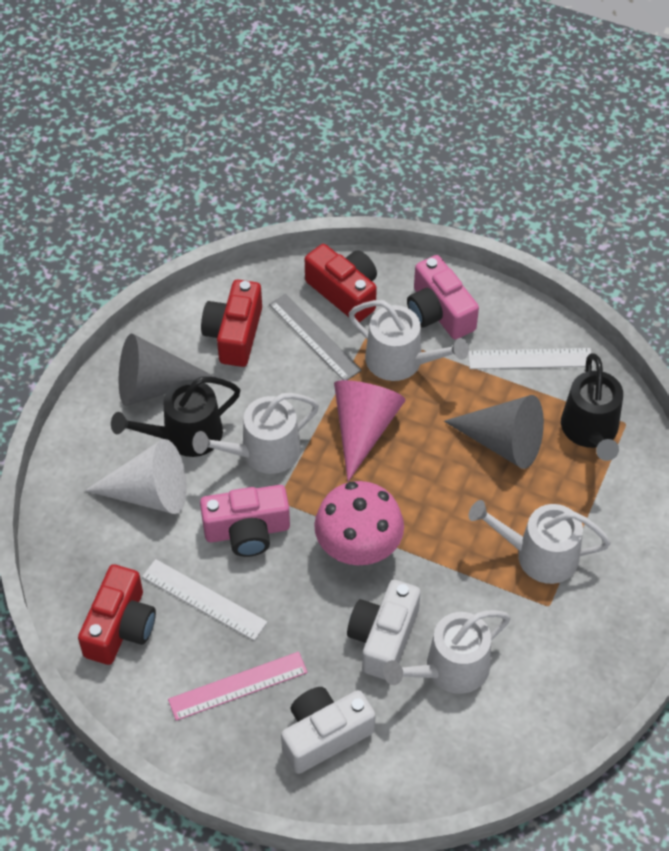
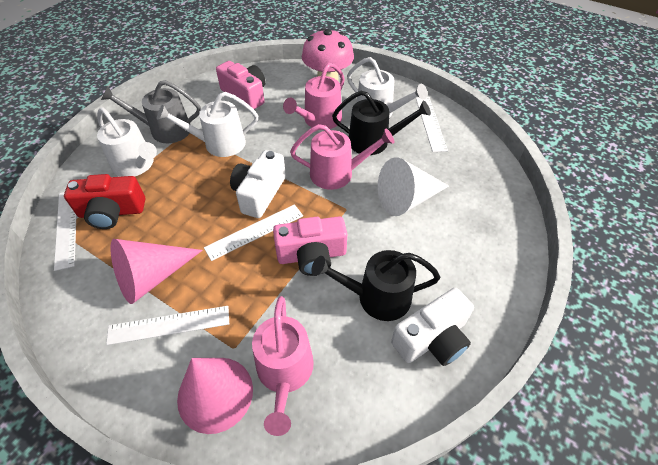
grey cone: 2 -> 0
grey ruler: 1 -> 0
grey watering can: 0 -> 1
pink cone: 1 -> 2
pink ruler: 1 -> 0
pink watering can: 0 -> 3
red camera: 3 -> 1
white ruler: 2 -> 4
white watering can: 4 -> 3

